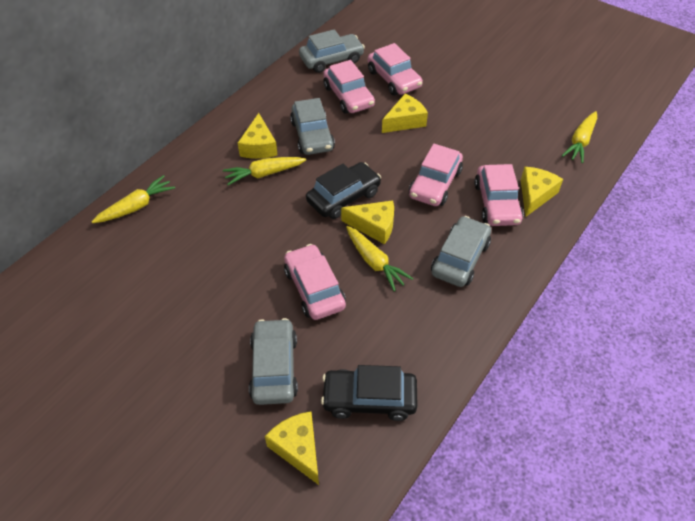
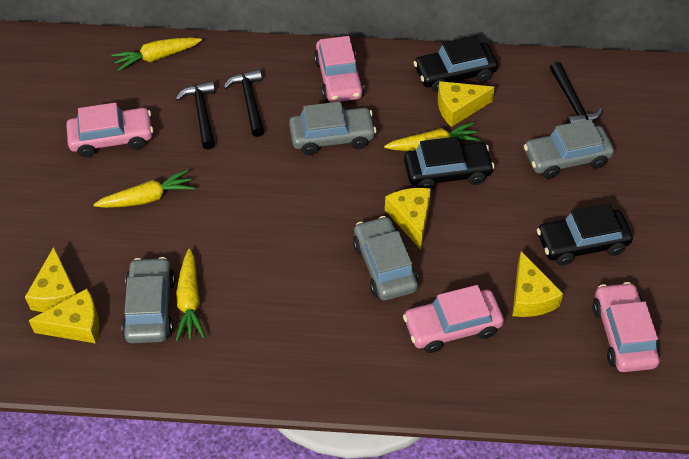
black car: 2 -> 3
black hammer: 0 -> 3
pink car: 5 -> 4

